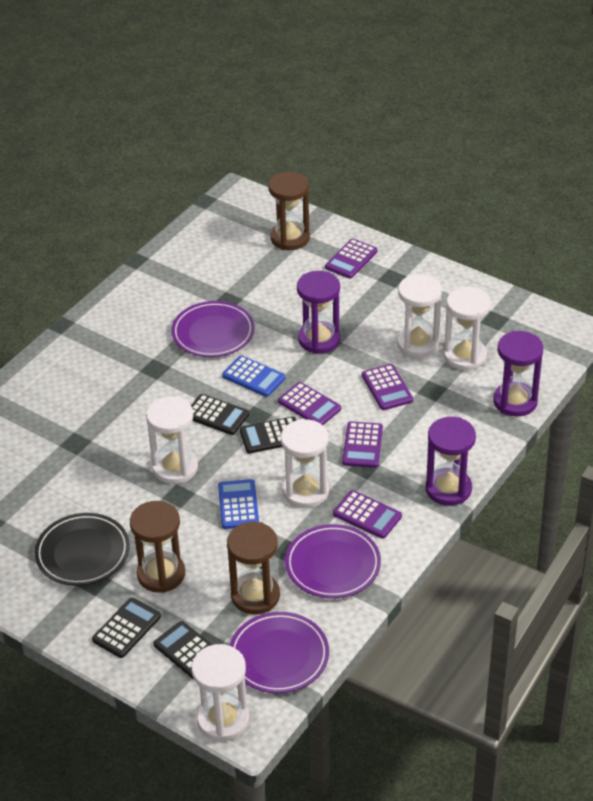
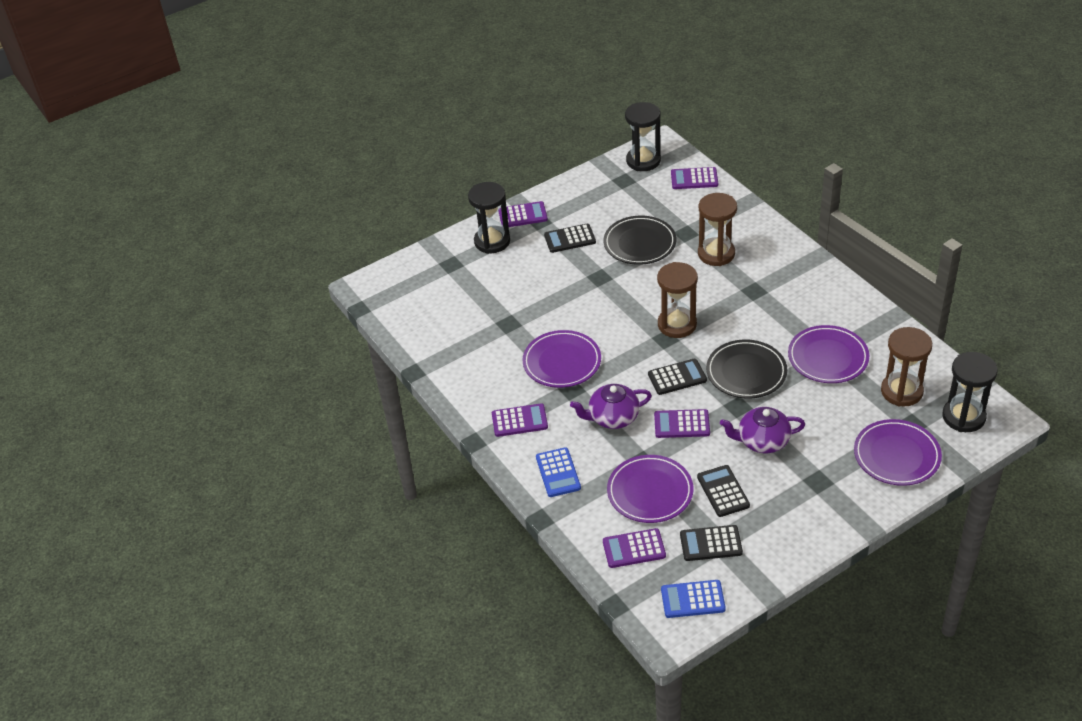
black hourglass: 0 -> 3
black plate: 1 -> 2
purple hourglass: 3 -> 0
purple plate: 3 -> 4
purple teapot: 0 -> 2
white hourglass: 5 -> 0

